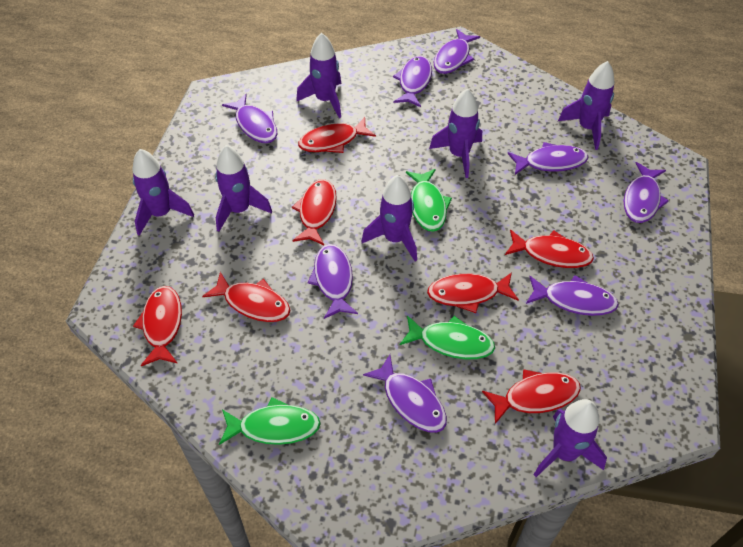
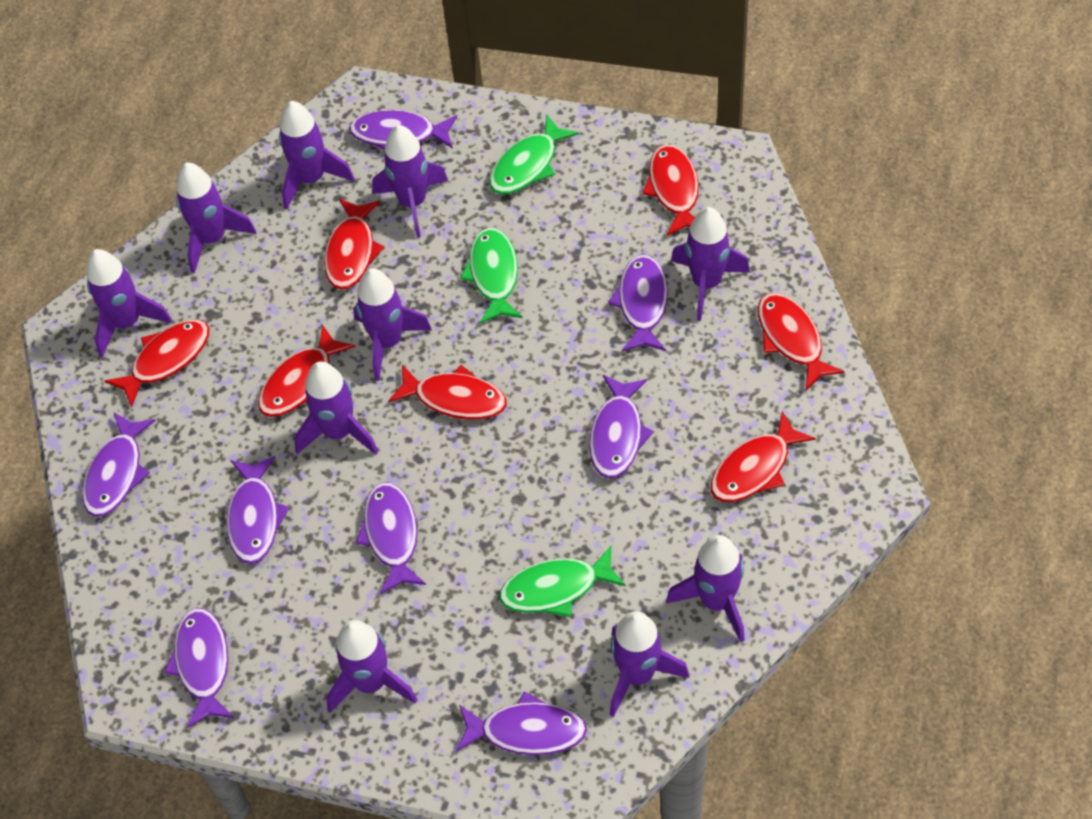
purple rocket: 7 -> 10

